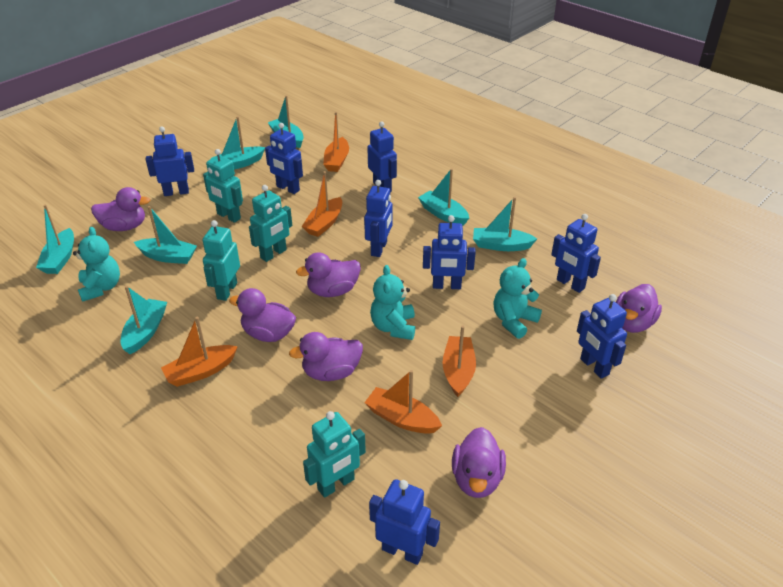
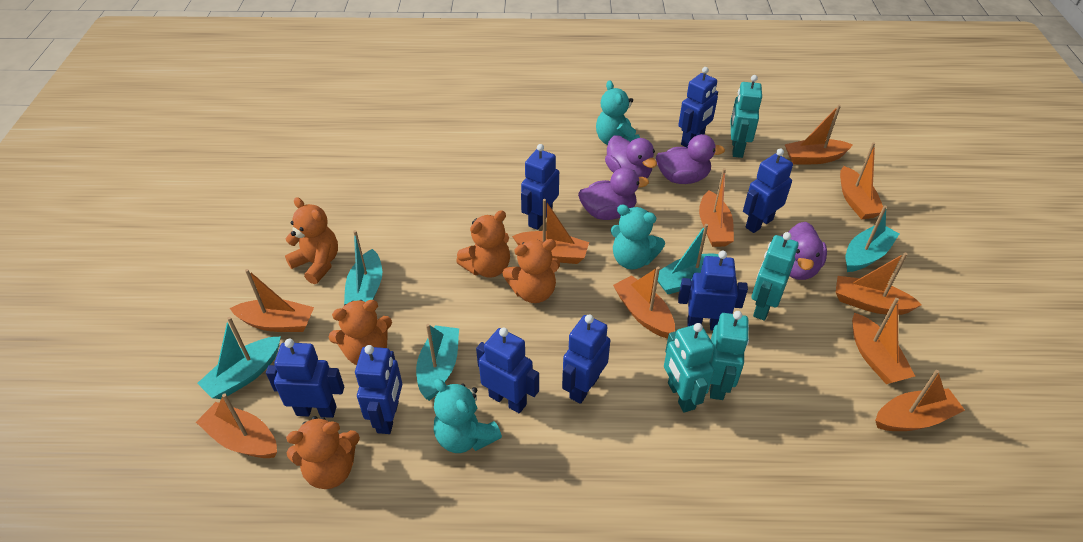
orange boat: 5 -> 10
orange teddy bear: 0 -> 5
purple duck: 6 -> 4
turquoise boat: 7 -> 5

